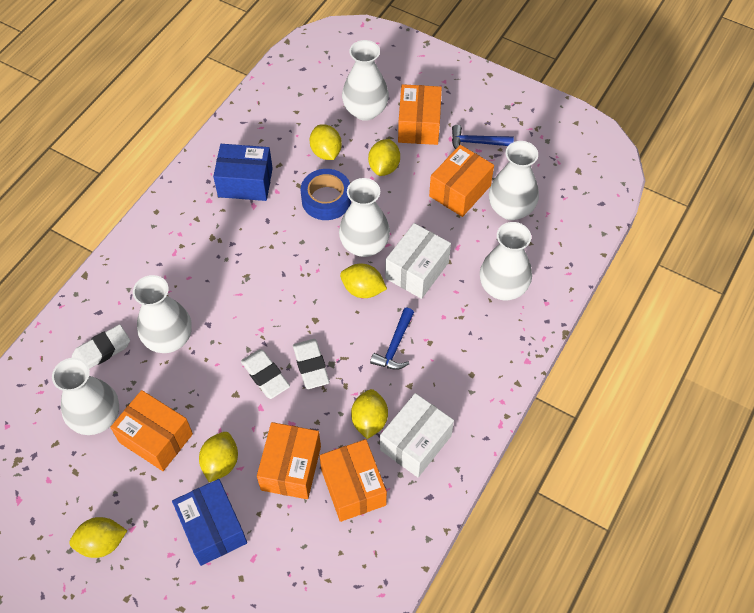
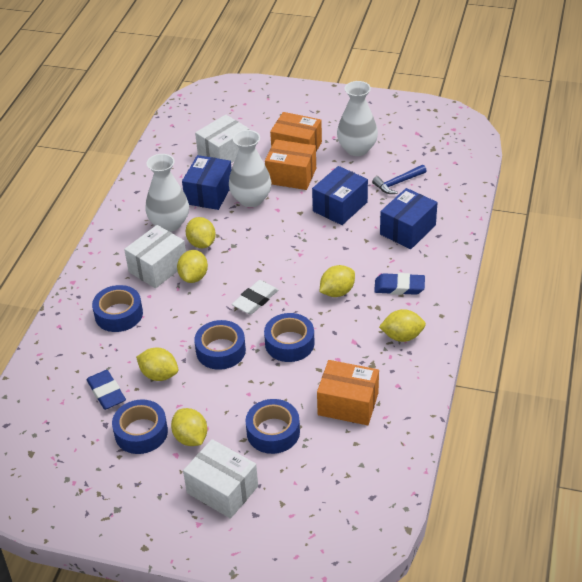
blue box: 2 -> 3
blue eraser: 0 -> 2
blue hammer: 2 -> 1
blue tape: 1 -> 5
orange box: 5 -> 3
white box: 2 -> 3
white eraser: 3 -> 1
white vase: 6 -> 3

